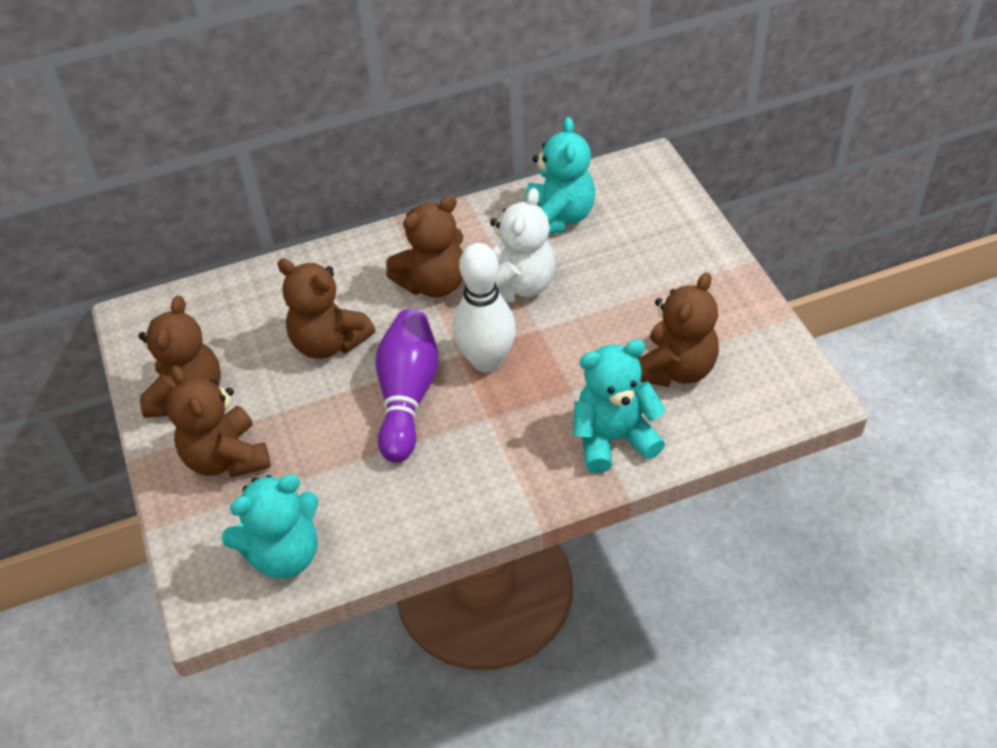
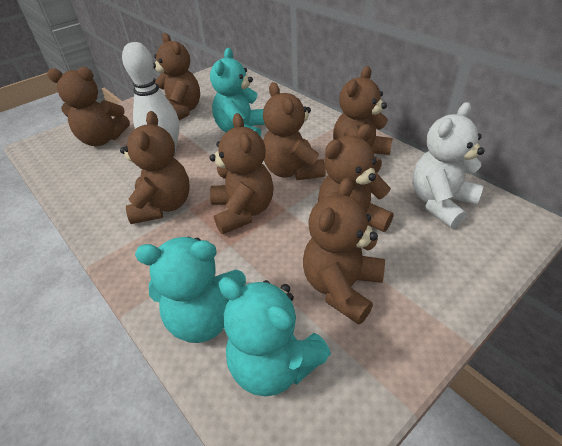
brown teddy bear: 5 -> 8
purple bowling pin: 1 -> 0

